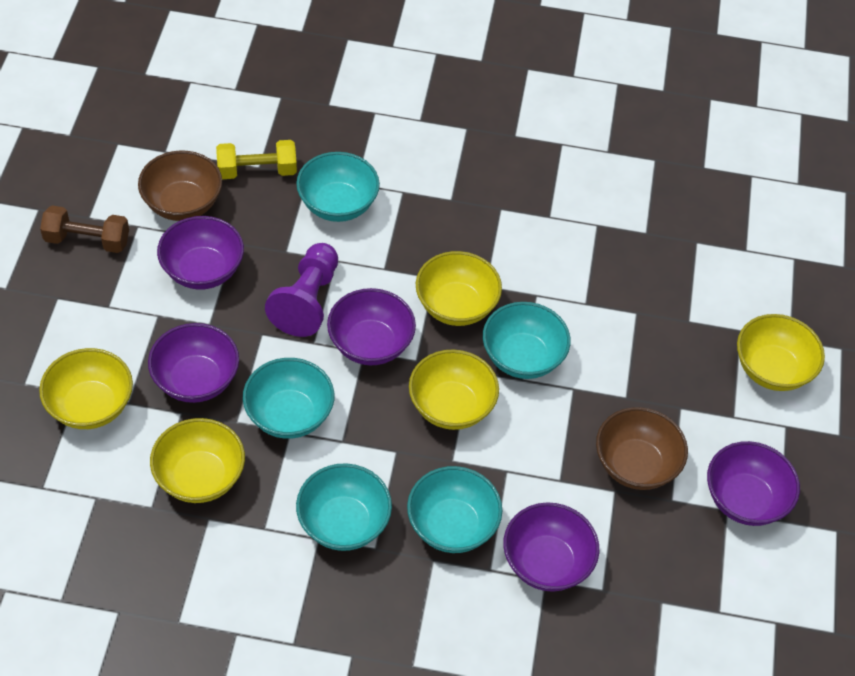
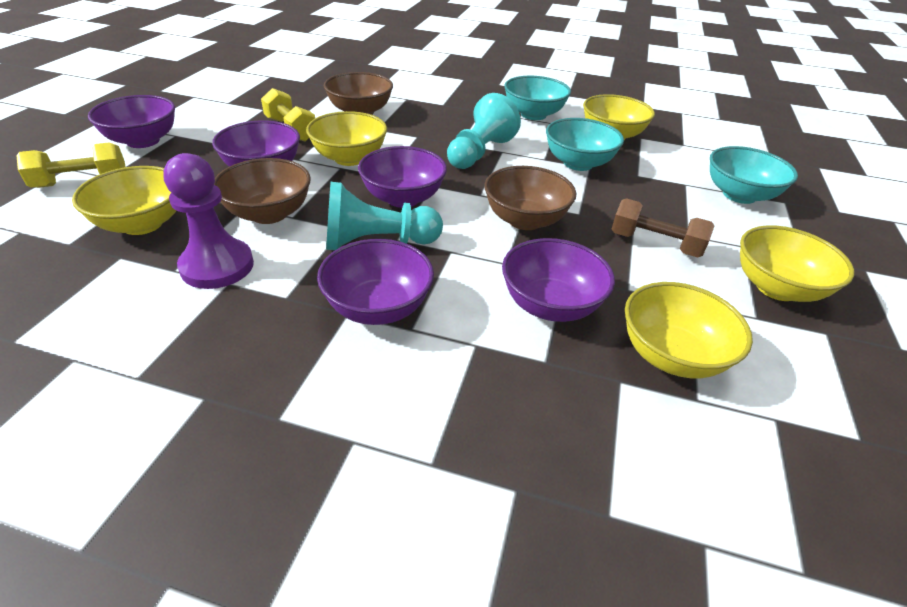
brown bowl: 2 -> 3
turquoise bowl: 5 -> 3
turquoise pawn: 0 -> 2
yellow dumbbell: 1 -> 2

